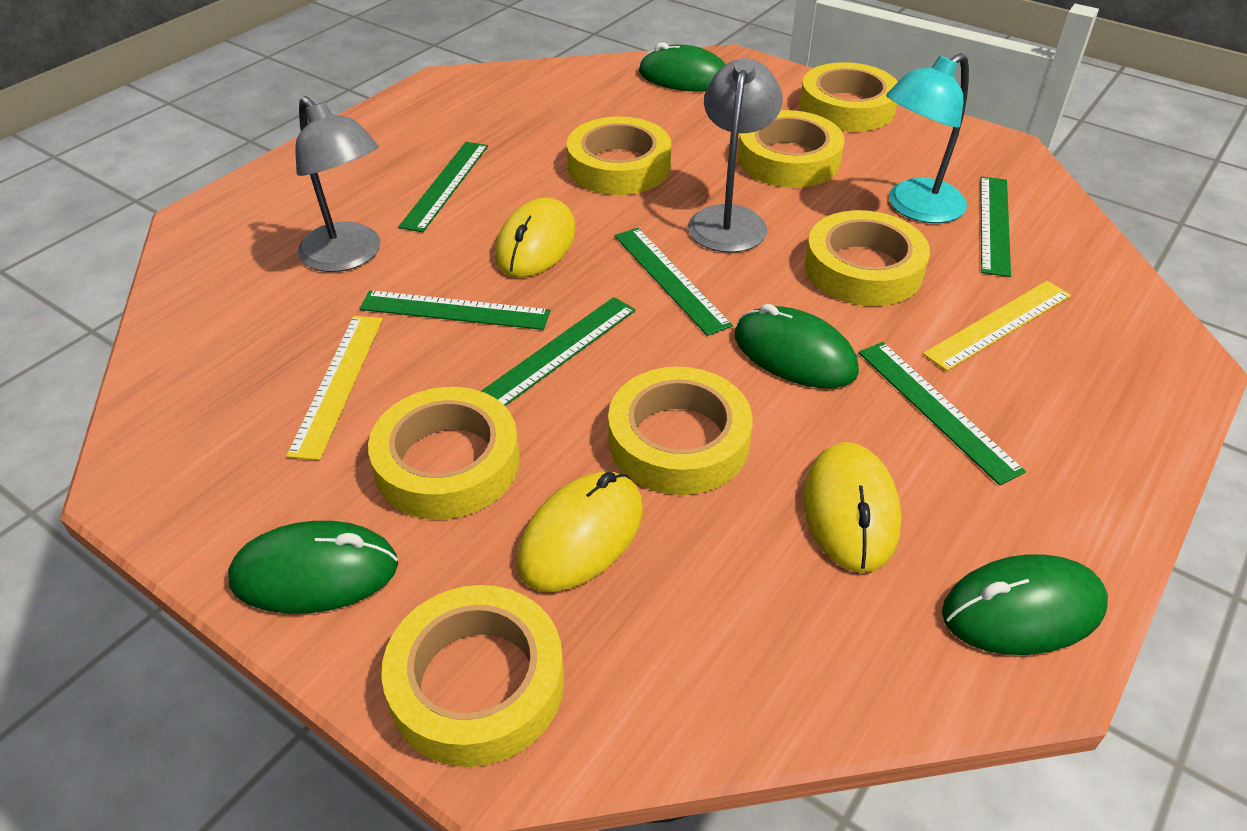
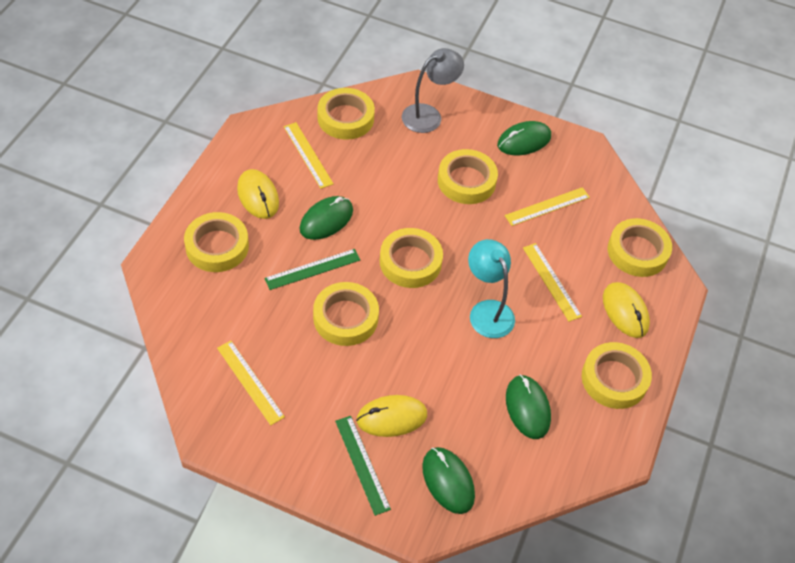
green ruler: 6 -> 2
grey lamp: 2 -> 1
yellow ruler: 2 -> 4

